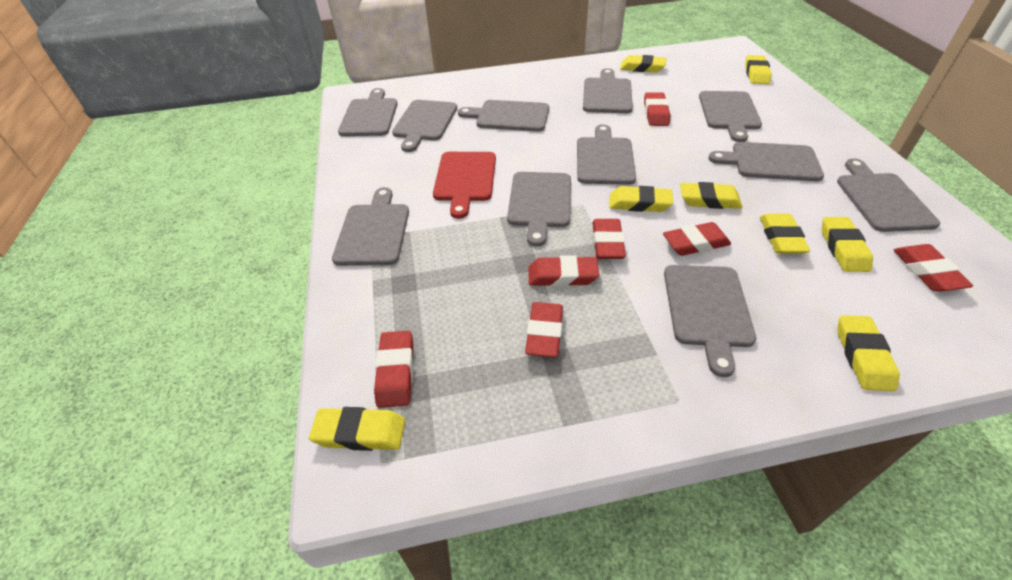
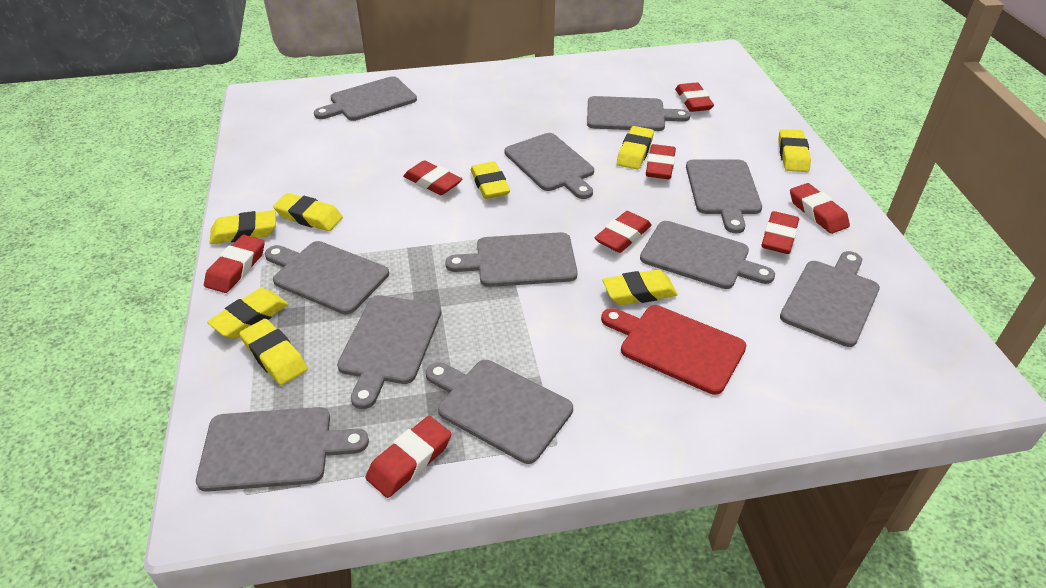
red eraser: 7 -> 8

